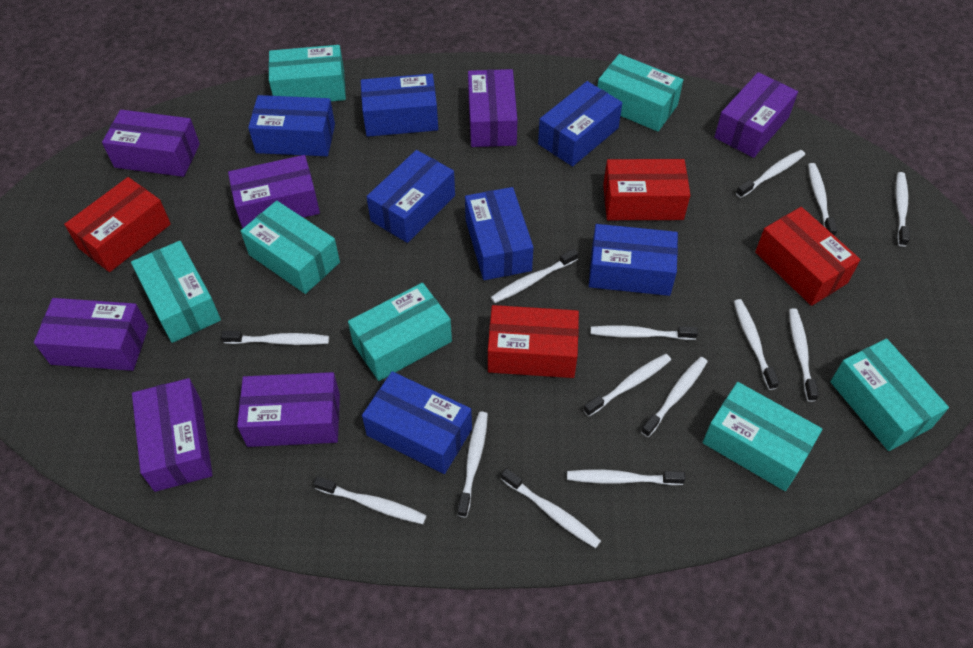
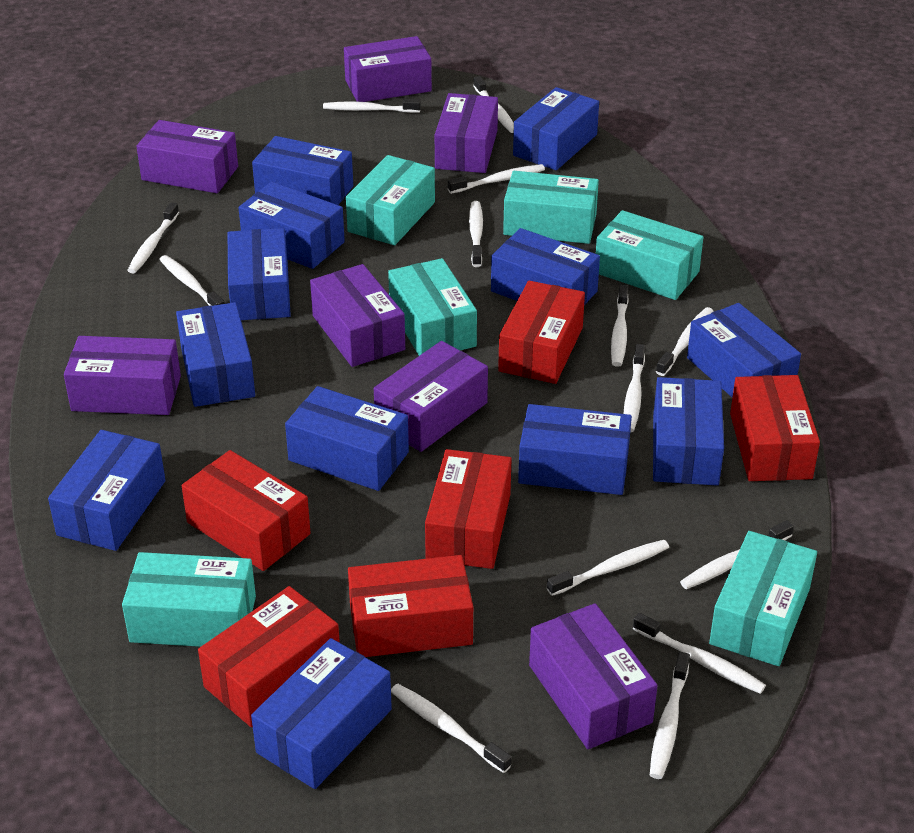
blue box: 7 -> 12
red box: 4 -> 6
turquoise box: 7 -> 6

